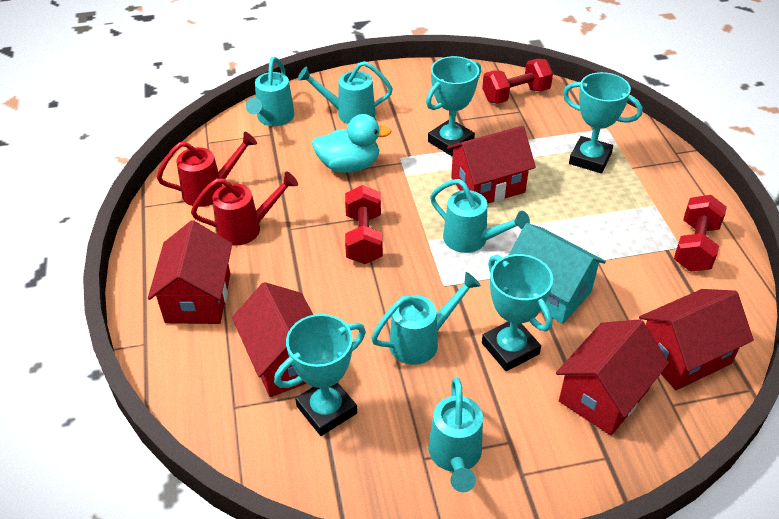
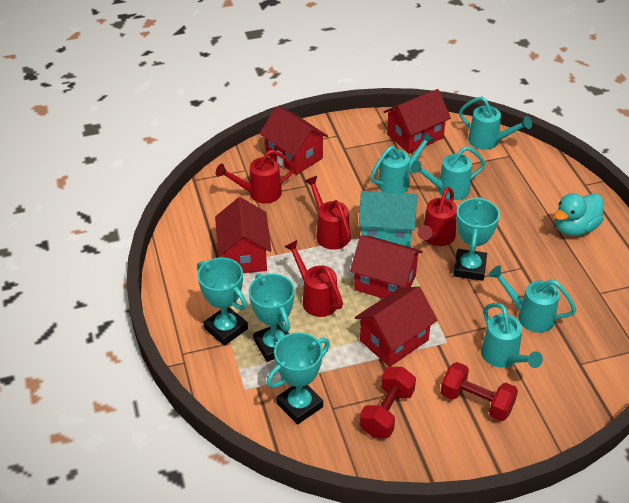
red dumbbell: 3 -> 2
red watering can: 2 -> 4

